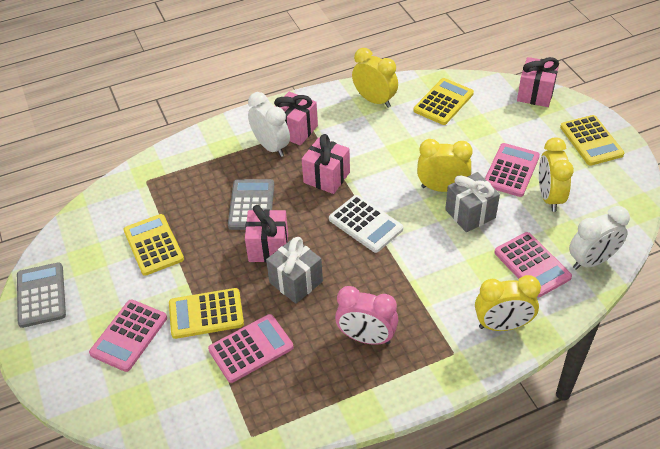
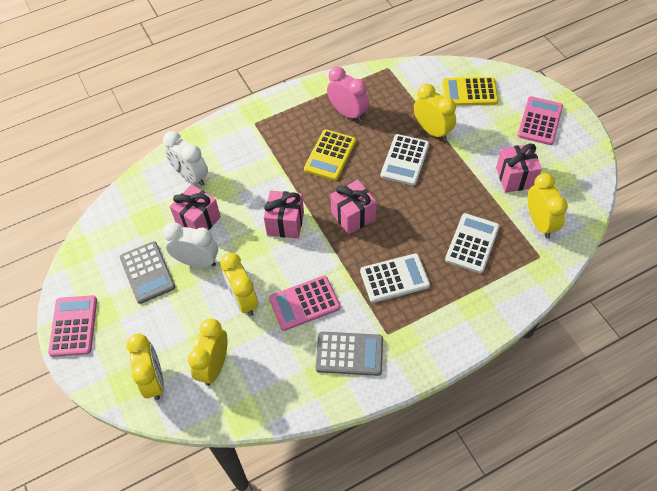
grey gift: 2 -> 0
pink calculator: 4 -> 3
white calculator: 1 -> 3
yellow calculator: 4 -> 2
yellow clock: 4 -> 5

